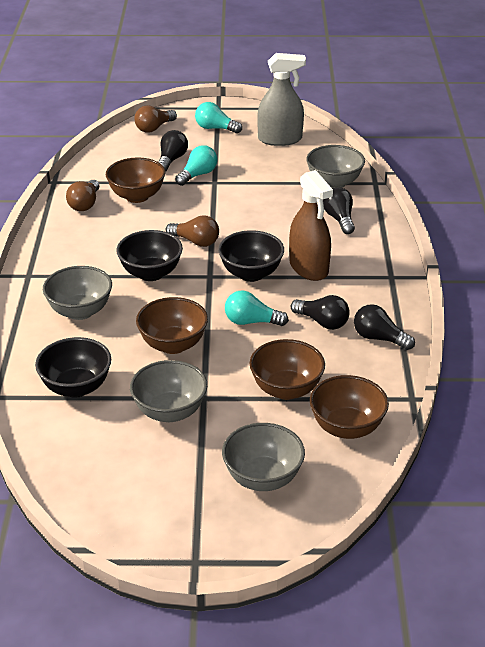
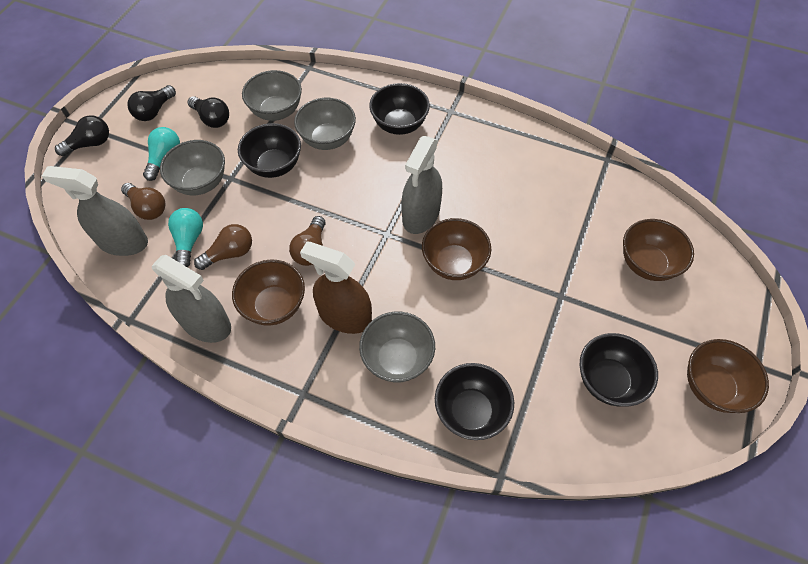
black bowl: 3 -> 4
black light bulb: 4 -> 3
grey spray bottle: 1 -> 3
turquoise light bulb: 3 -> 2

